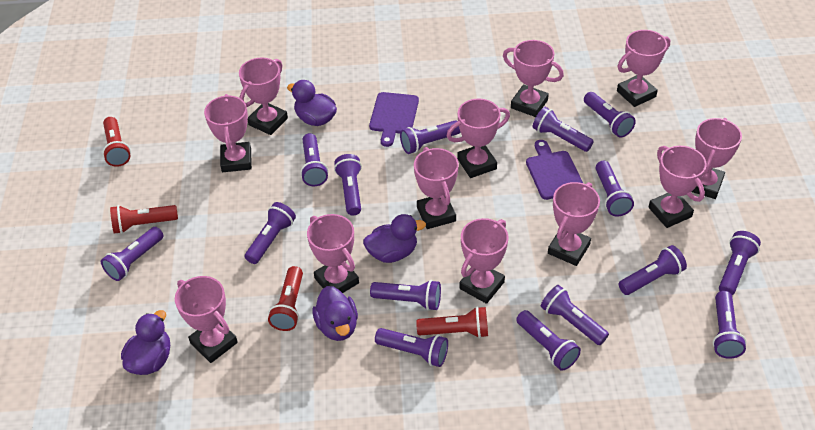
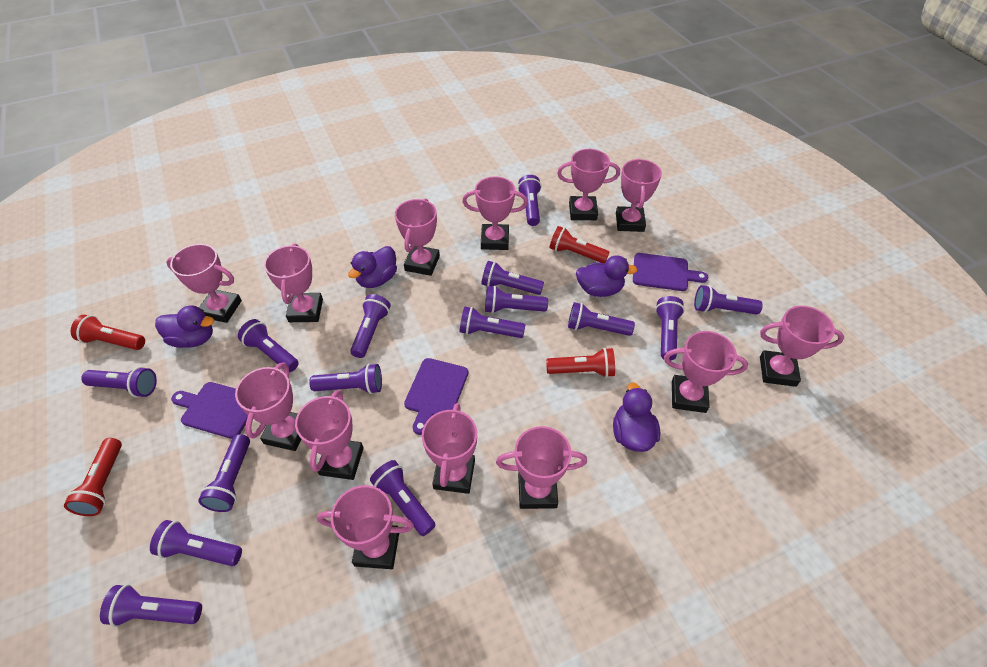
pink trophy: 12 -> 13
purple cutting board: 2 -> 3

